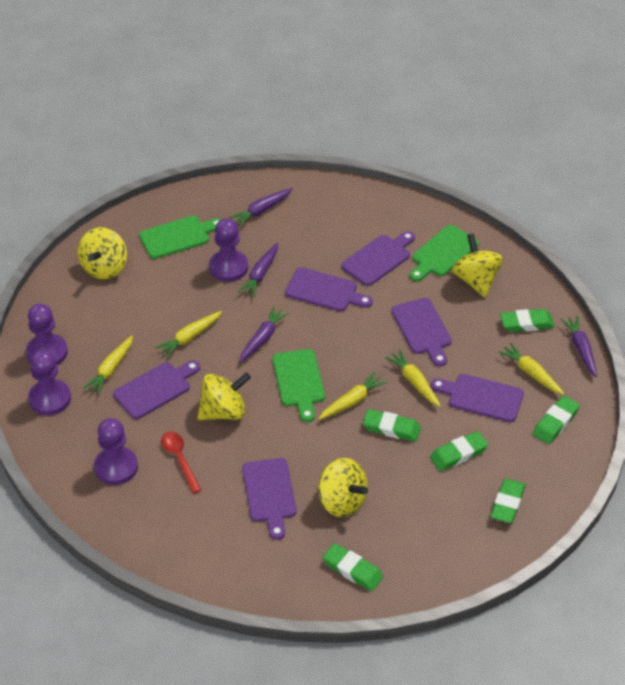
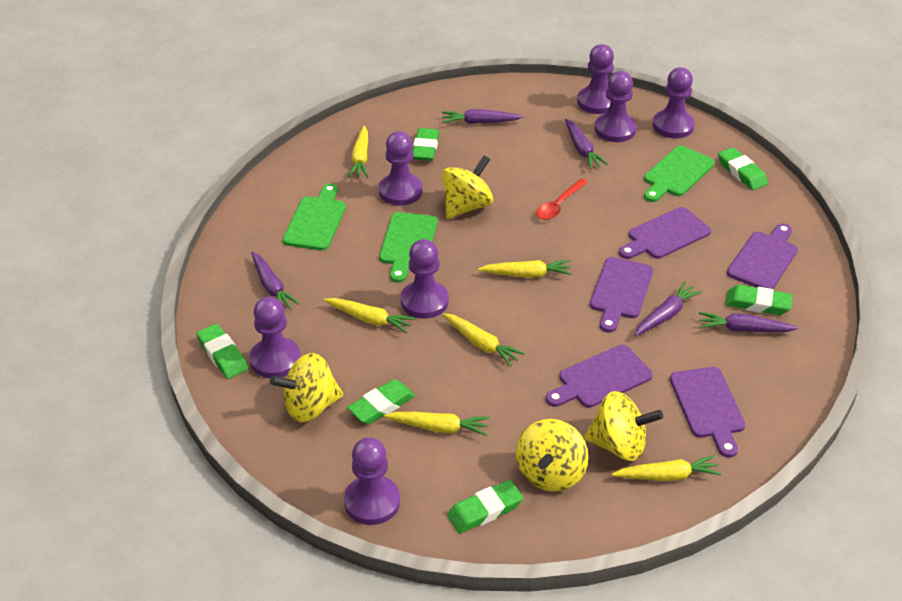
purple carrot: 4 -> 5
purple cutting board: 6 -> 5
purple pawn: 4 -> 7
yellow carrot: 5 -> 6

